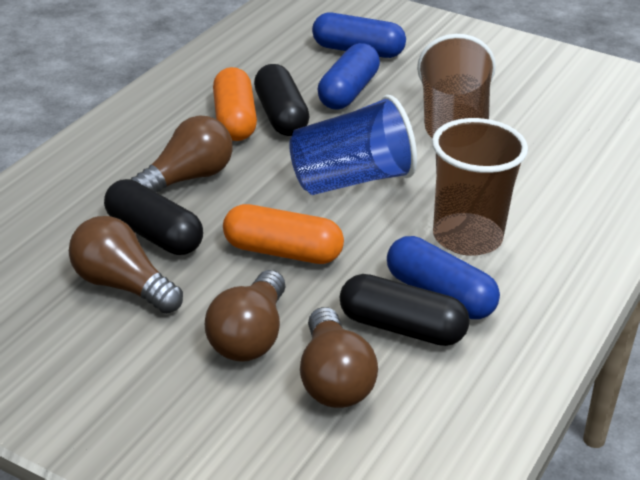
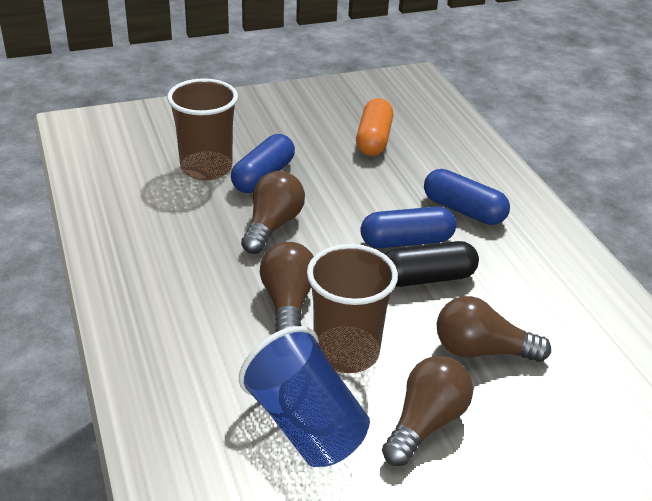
black capsule: 3 -> 1
orange capsule: 2 -> 1

